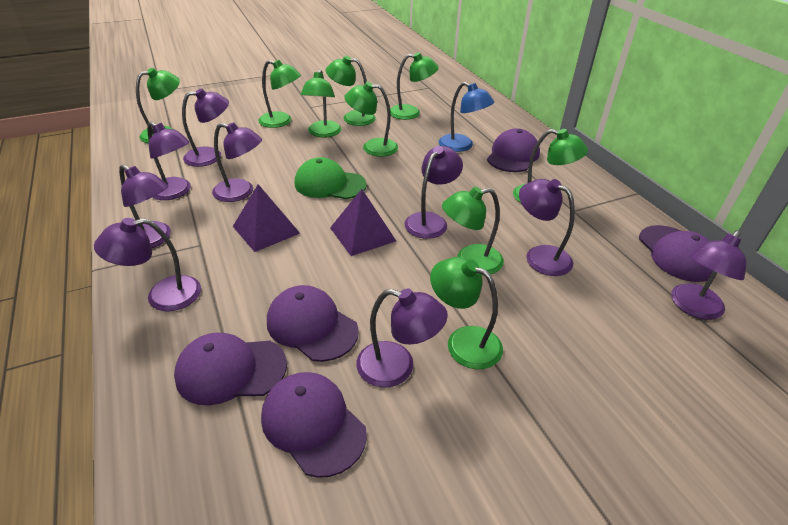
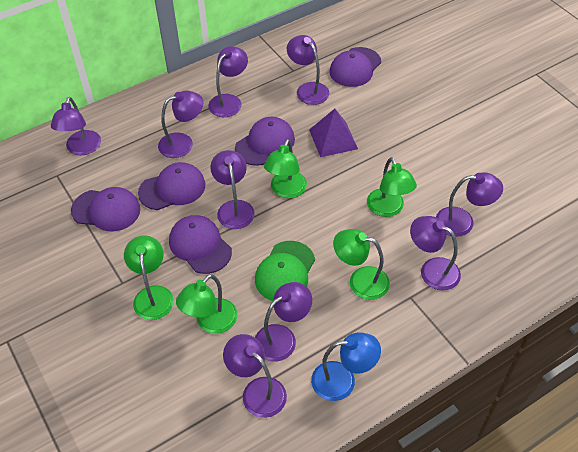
green lamp: 9 -> 5
purple pyramid: 2 -> 1

